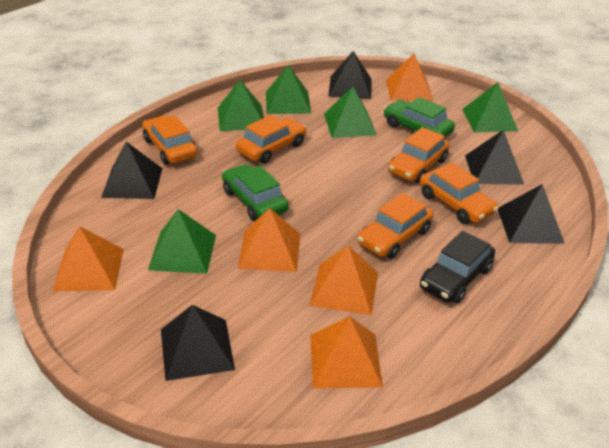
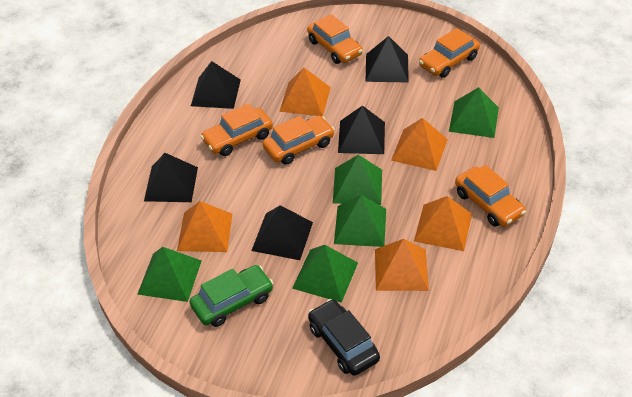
green car: 2 -> 1

